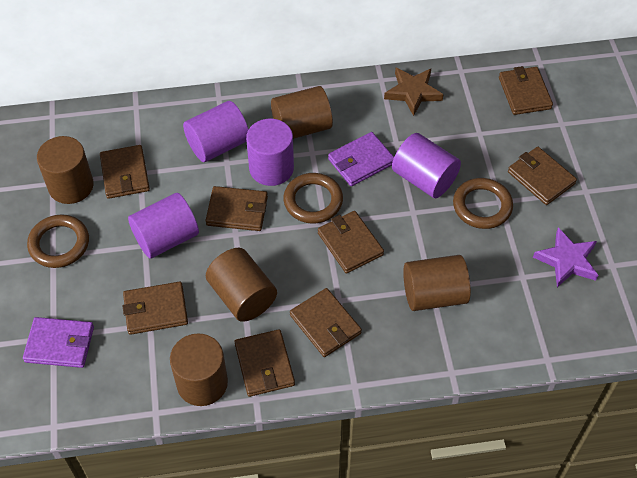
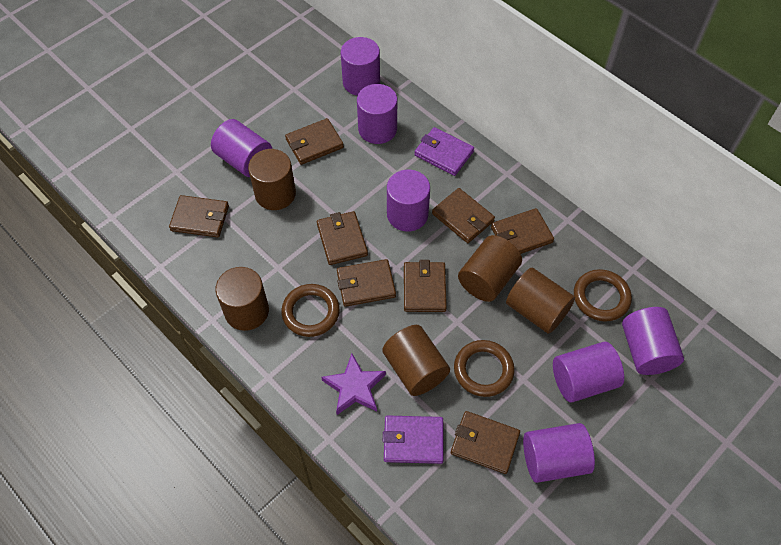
brown star: 1 -> 0
purple cylinder: 4 -> 7

